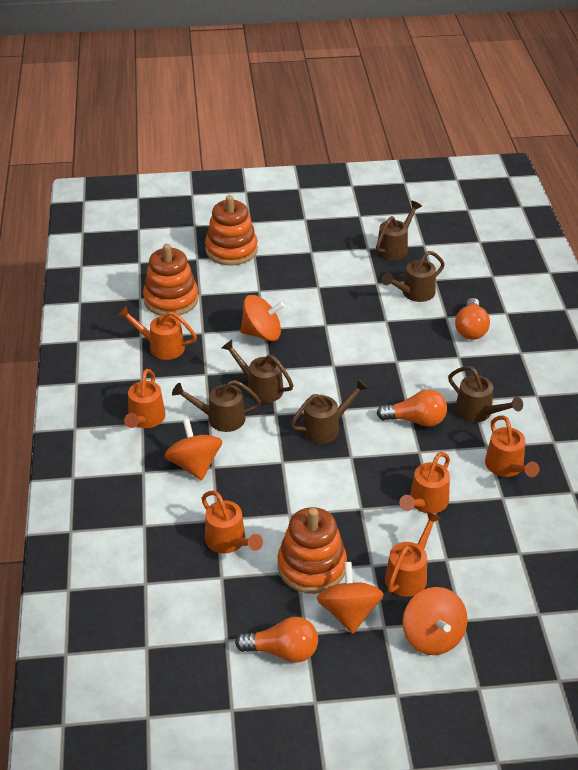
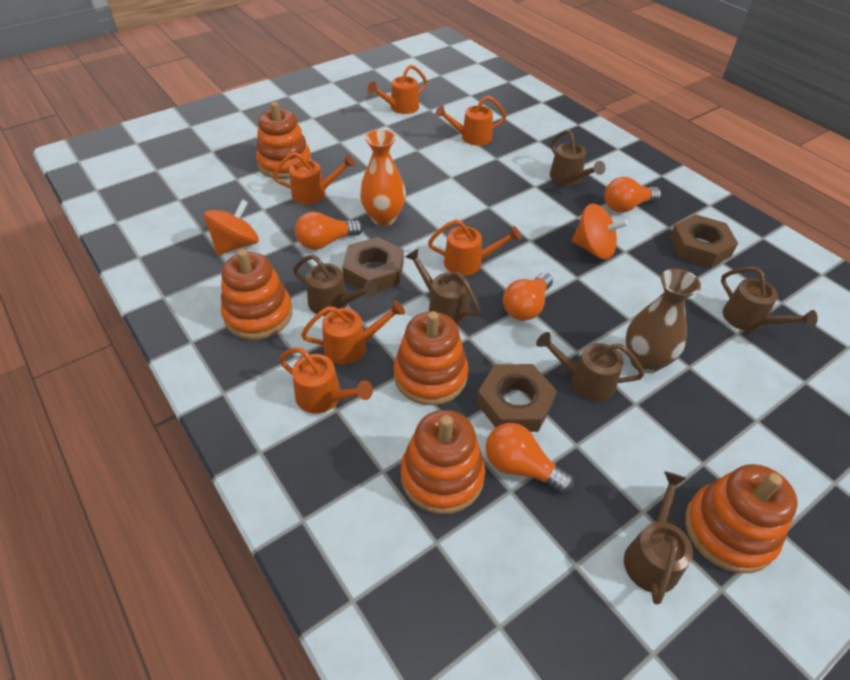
brown nut: 0 -> 3
brown vase: 0 -> 1
orange light bulb: 3 -> 4
orange spinning top: 4 -> 2
orange stacking toy: 3 -> 5
orange vase: 0 -> 1

